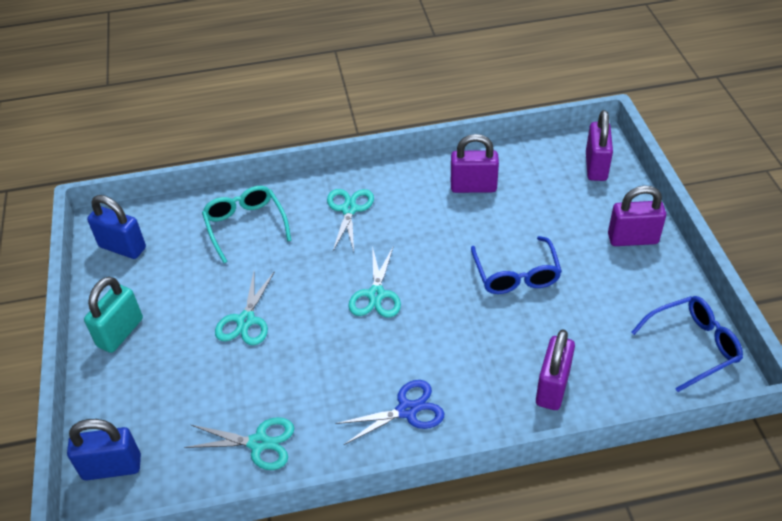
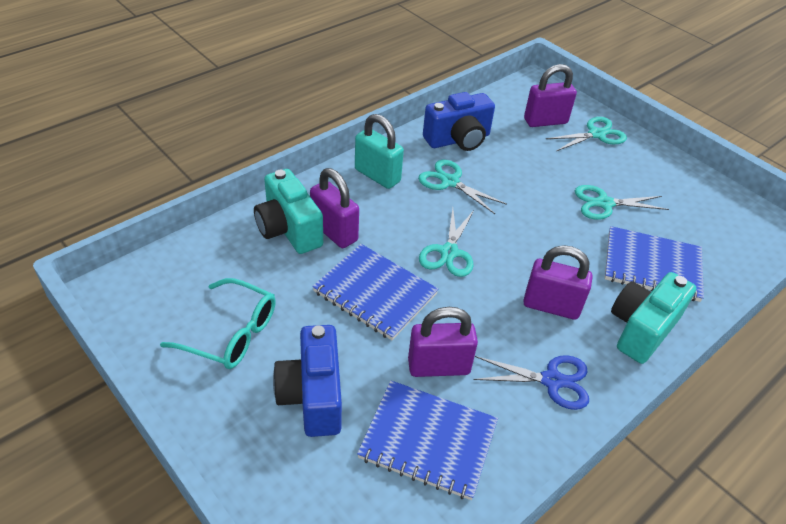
blue camera: 0 -> 2
blue glasses: 2 -> 0
blue notebook: 0 -> 3
blue padlock: 2 -> 0
turquoise camera: 0 -> 2

